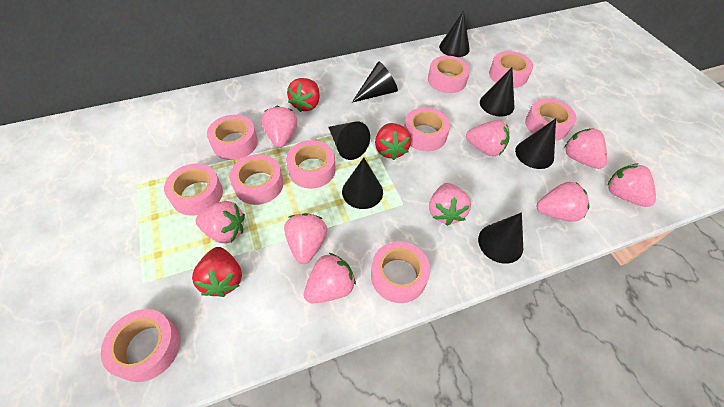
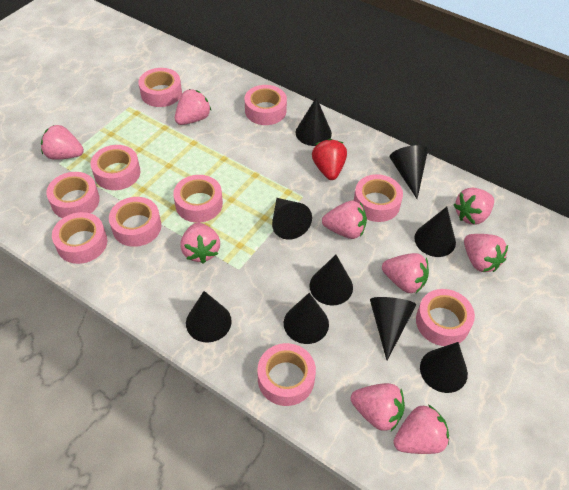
black cone: 7 -> 9
red strawberry: 3 -> 1

